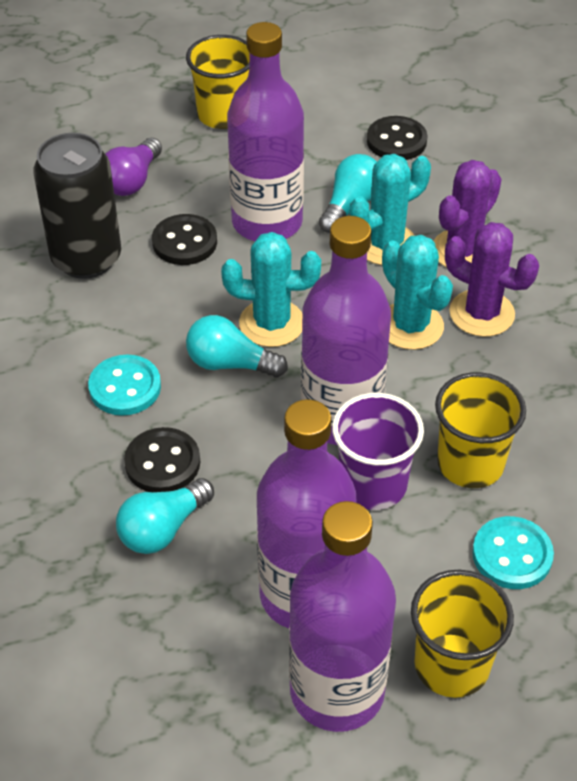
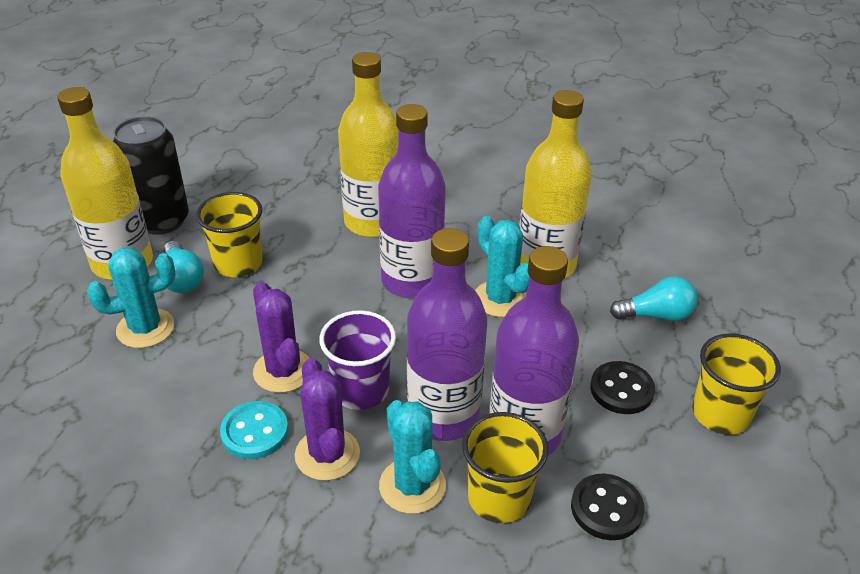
black button: 3 -> 2
purple bottle: 4 -> 3
purple light bulb: 1 -> 0
turquoise button: 2 -> 1
turquoise light bulb: 3 -> 2
yellow bottle: 0 -> 3

